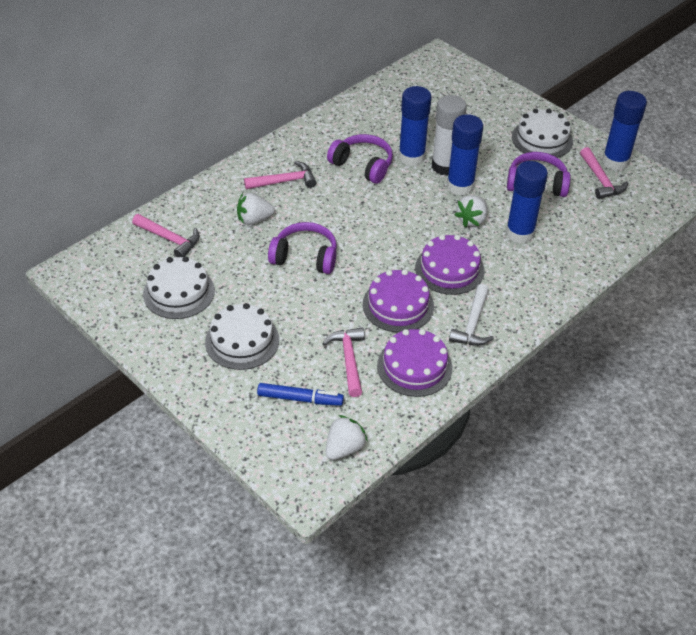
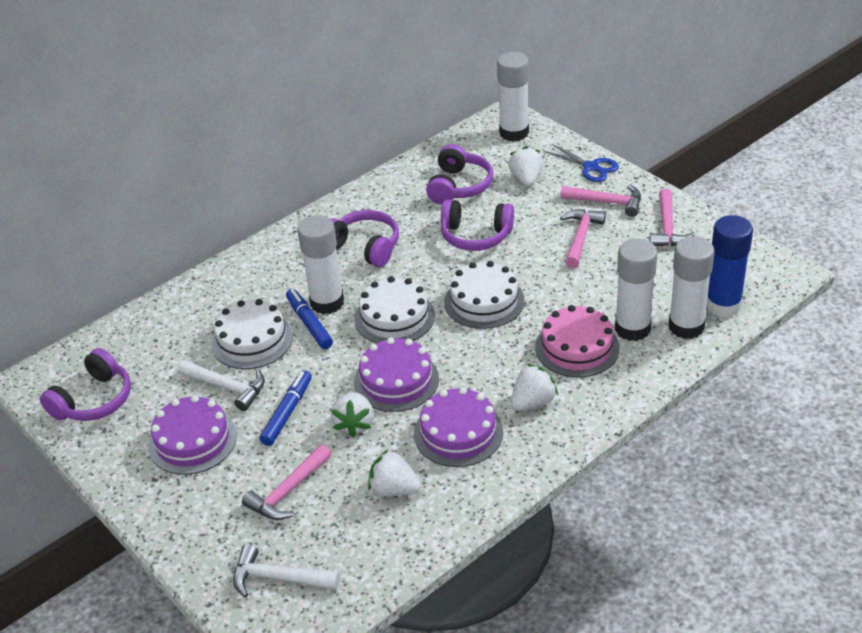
blue glue stick: 4 -> 1
blue marker: 1 -> 2
blue scissors: 0 -> 1
pink cake: 0 -> 1
purple headphones: 3 -> 4
white glue stick: 1 -> 4
white hammer: 1 -> 2
white strawberry: 3 -> 4

